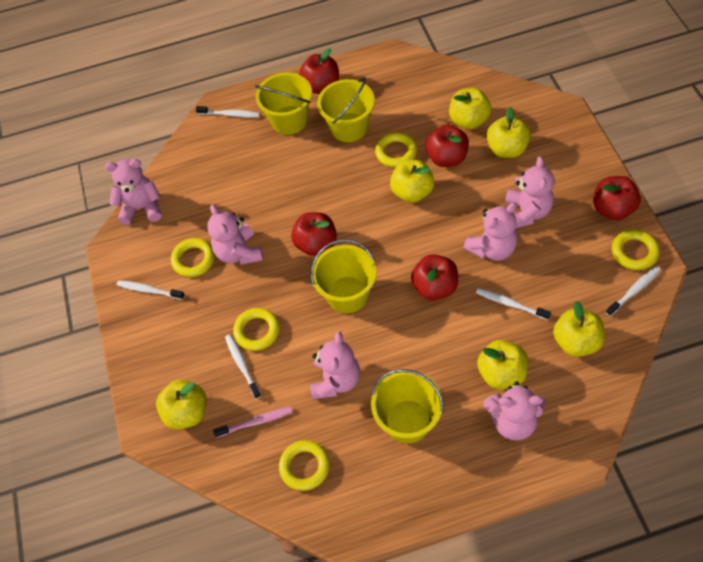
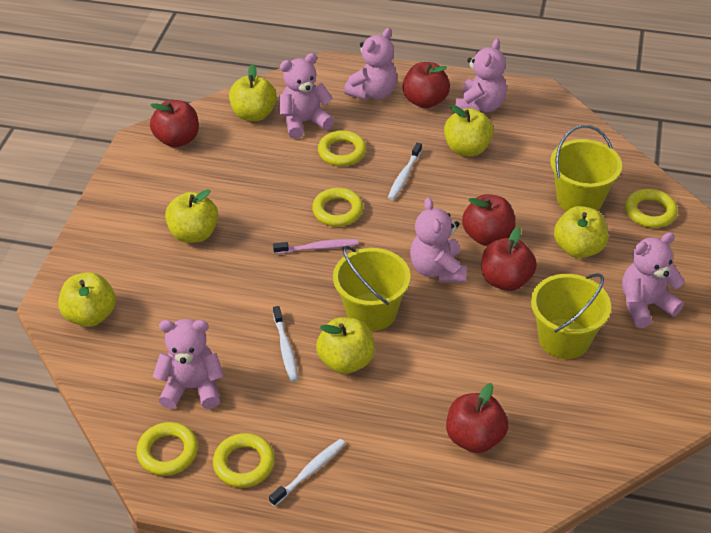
white toothbrush: 5 -> 3
yellow bucket: 4 -> 3

